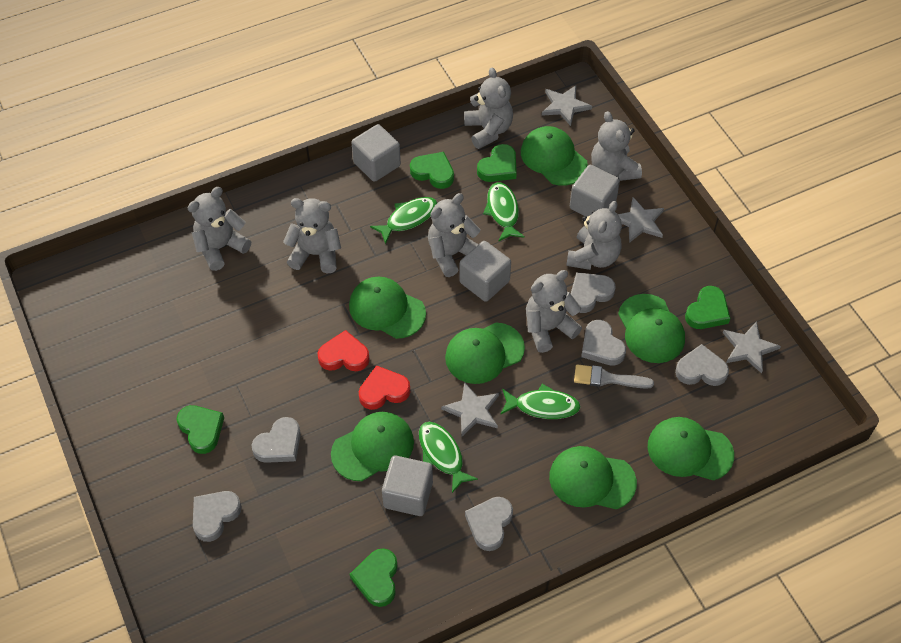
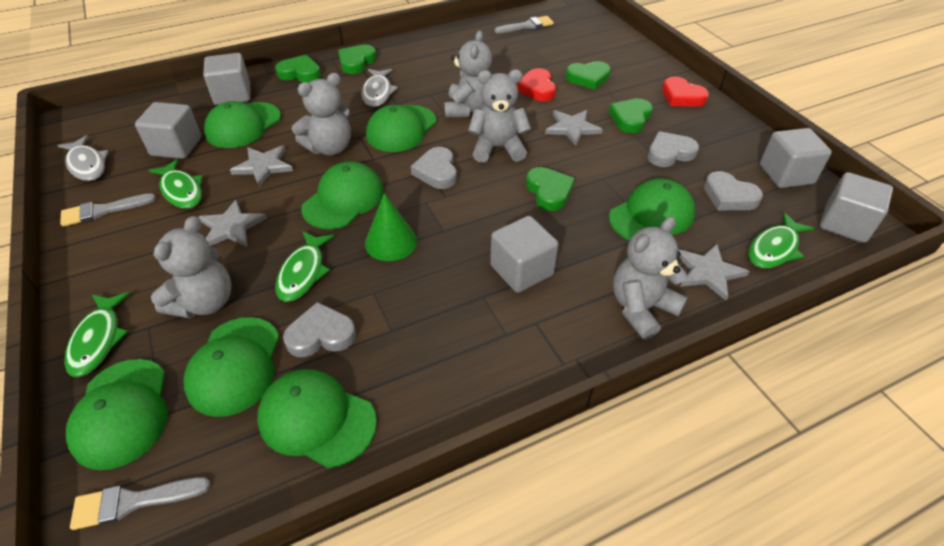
green cone: 0 -> 1
grey brush: 1 -> 3
grey cube: 4 -> 5
grey fish: 0 -> 2
grey heart: 6 -> 4
grey teddy bear: 7 -> 5

